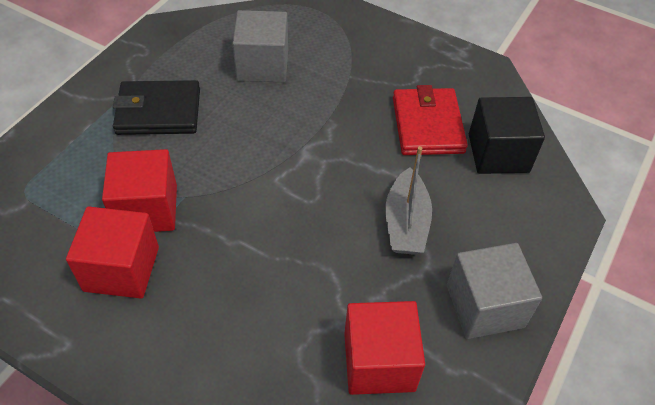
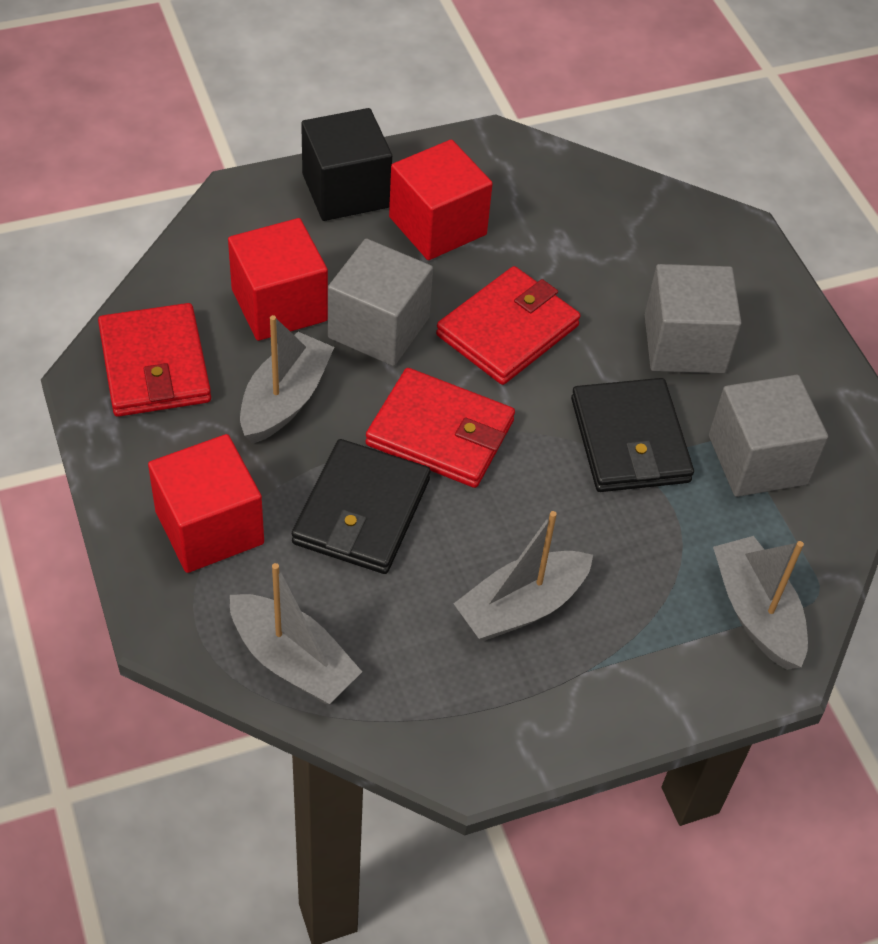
black wallet: 1 -> 2
grey boat: 1 -> 4
grey cube: 2 -> 3
red wallet: 1 -> 3

